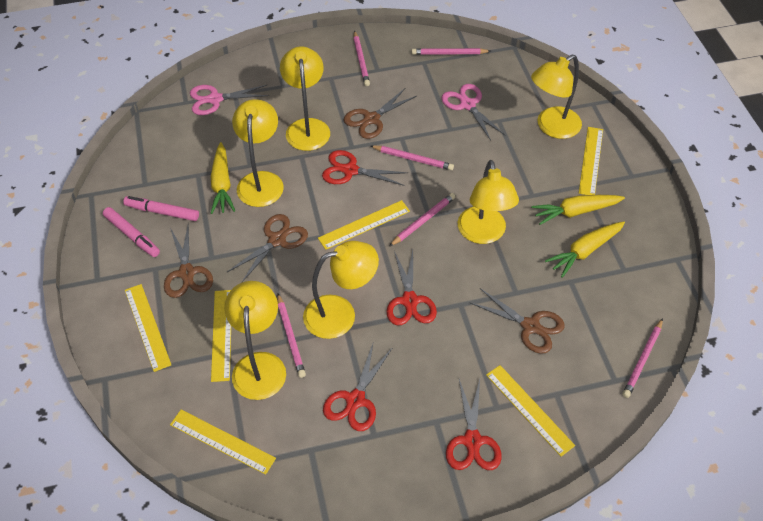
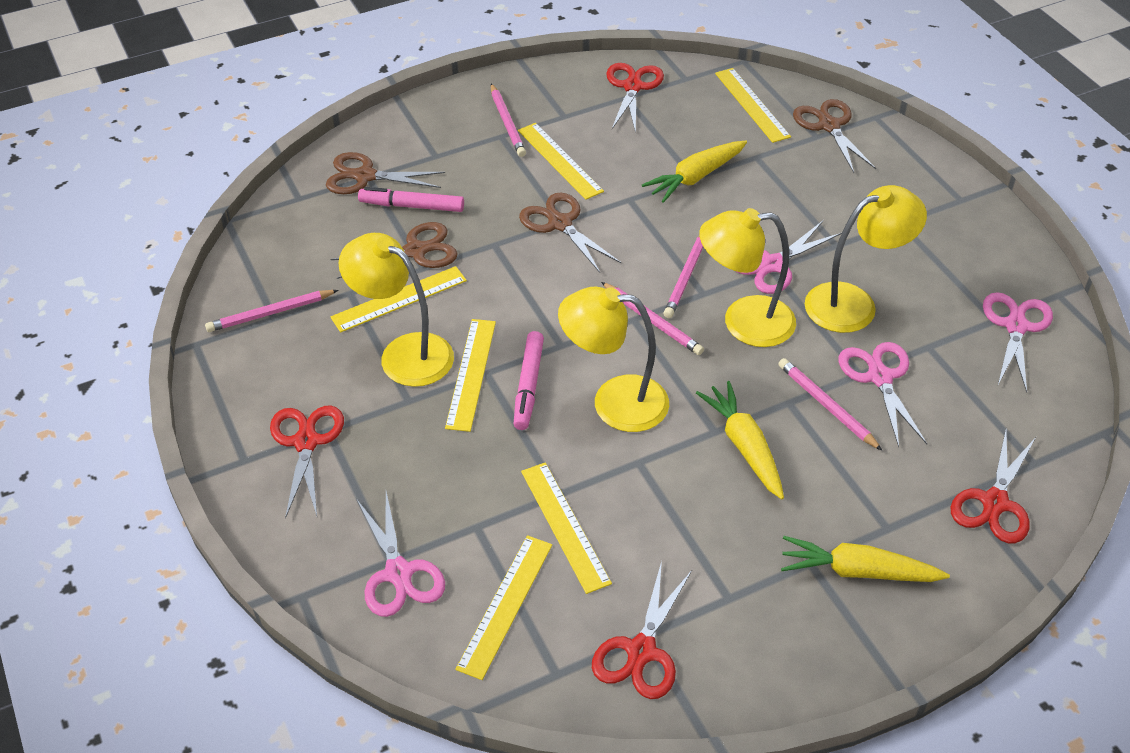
pink pencil: 6 -> 5
pink scissors: 2 -> 4
yellow lamp: 6 -> 4

